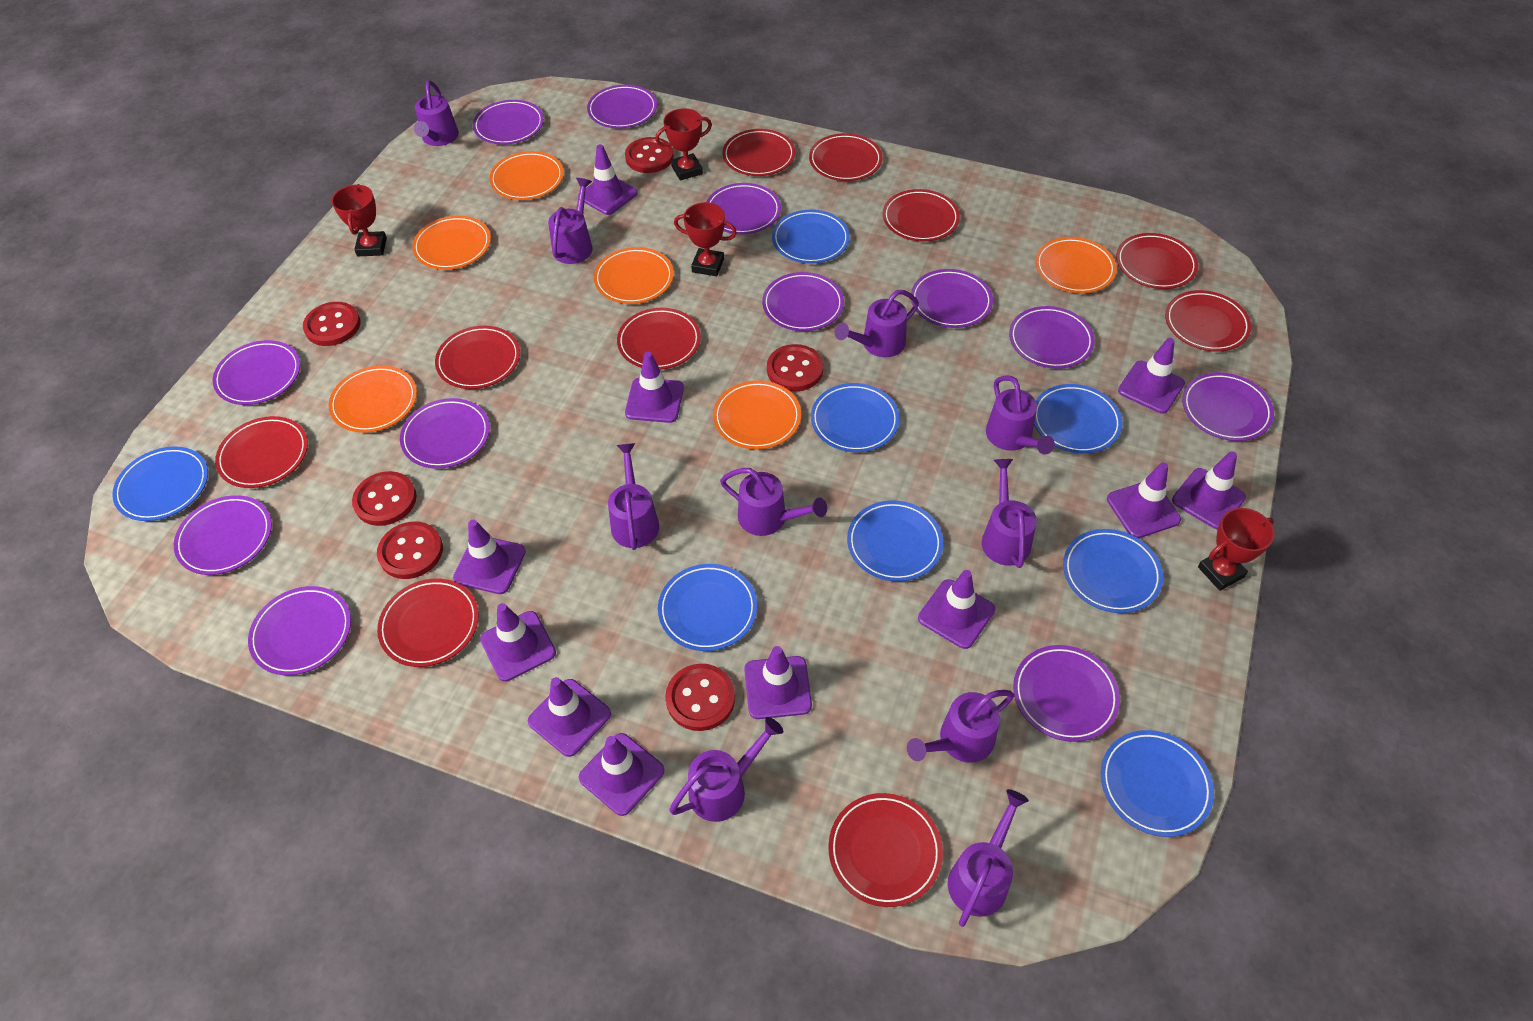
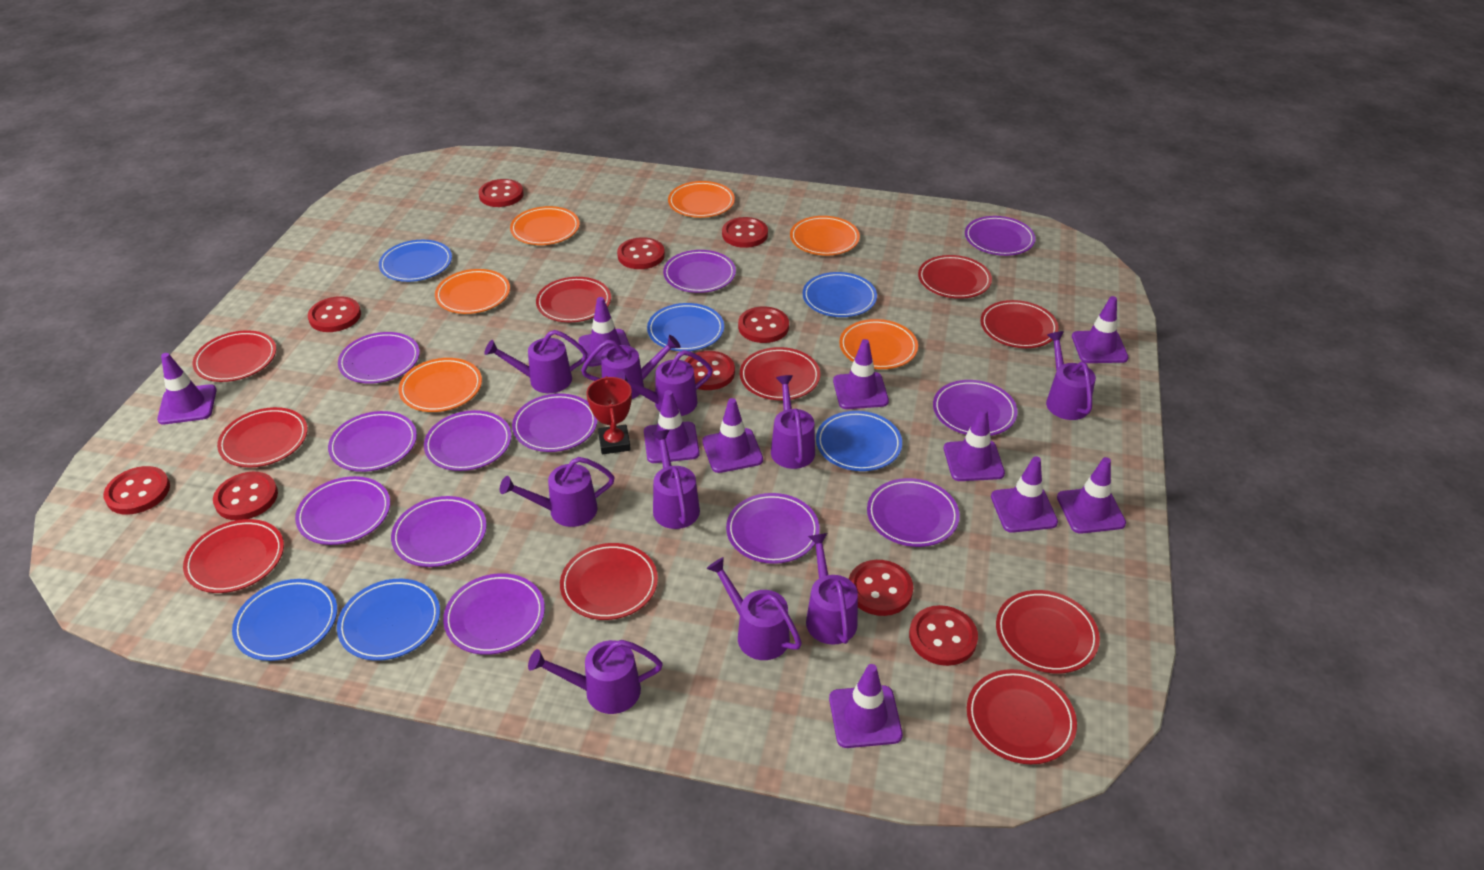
blue plate: 8 -> 6
purple traffic cone: 11 -> 10
red button: 6 -> 10
red trophy: 4 -> 1

